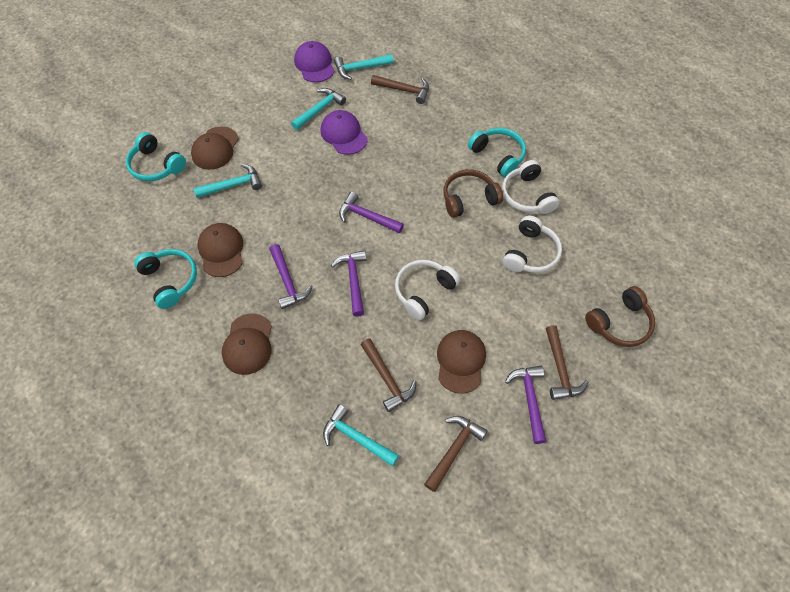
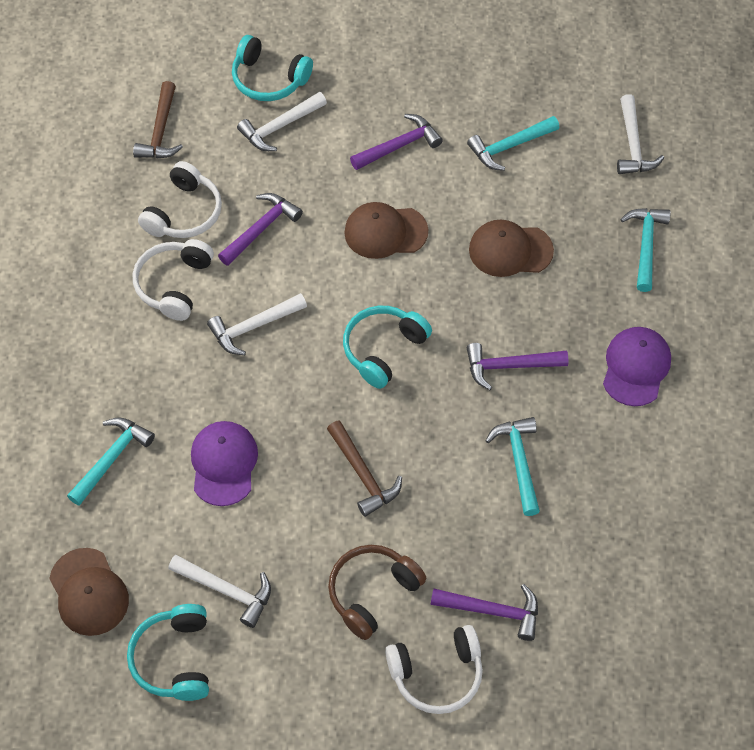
brown cap: 4 -> 3
brown hammer: 4 -> 2
brown headphones: 2 -> 1
white hammer: 0 -> 4

